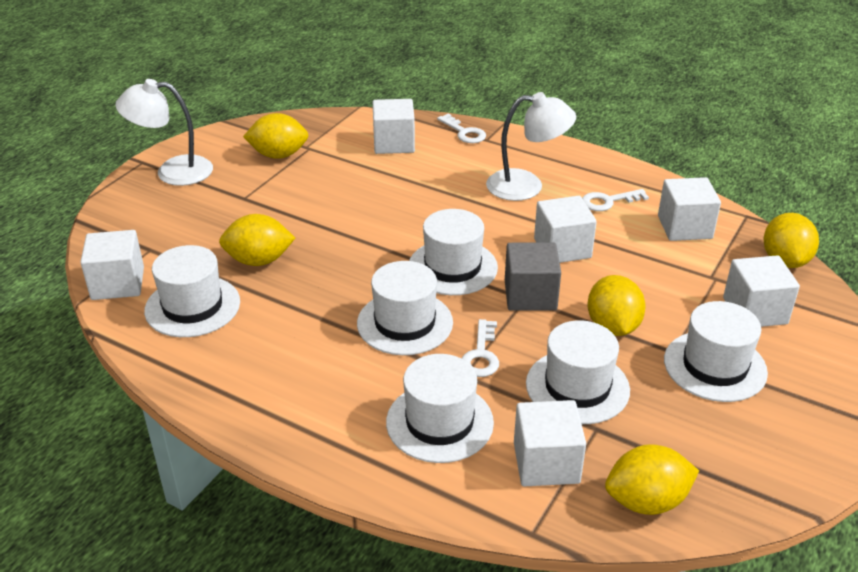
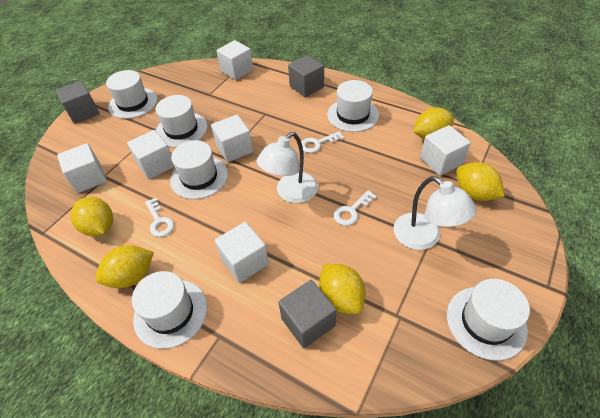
grey cube: 1 -> 3

